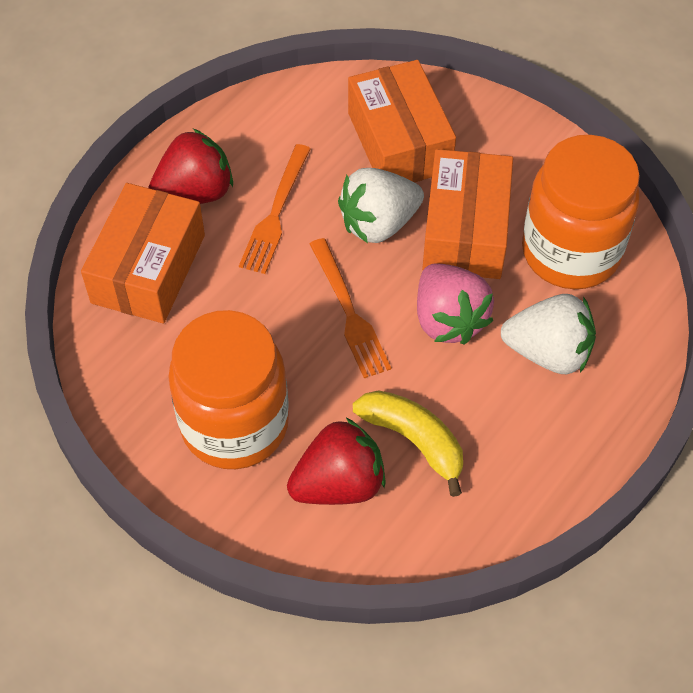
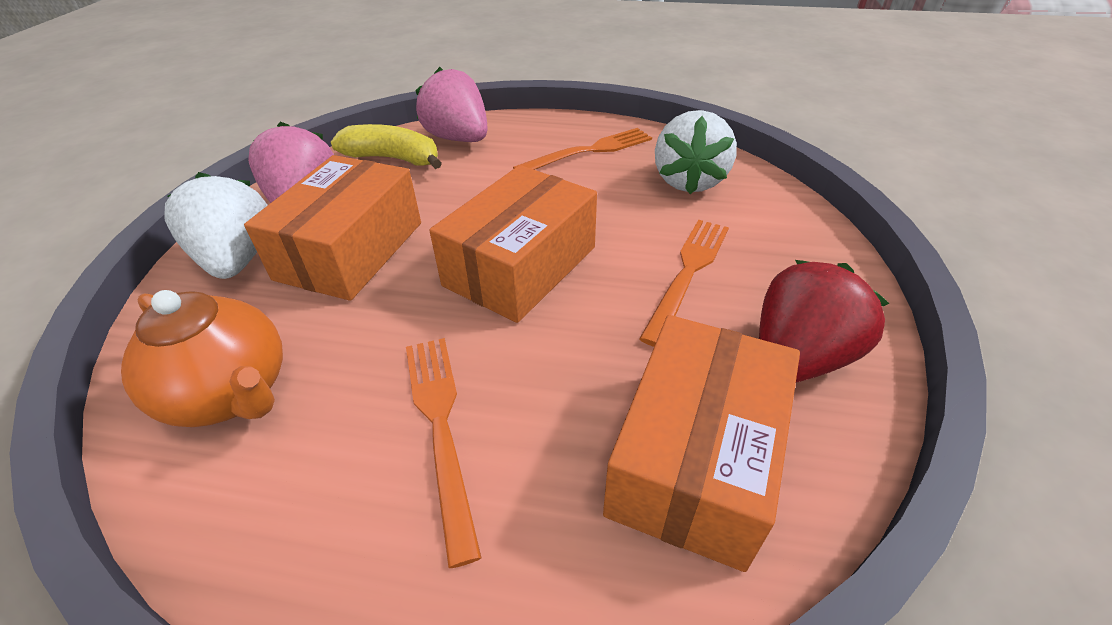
orange fork: 2 -> 3
orange jar: 2 -> 0
orange teapot: 0 -> 1
pink strawberry: 1 -> 2
red strawberry: 2 -> 1

